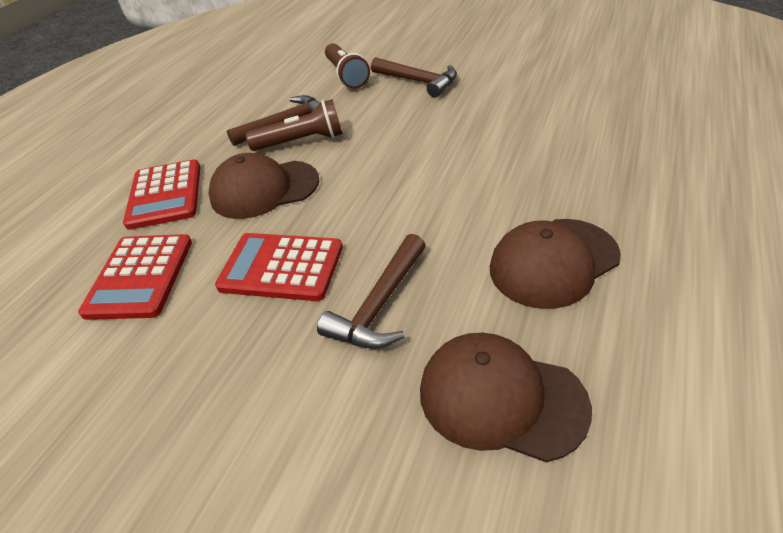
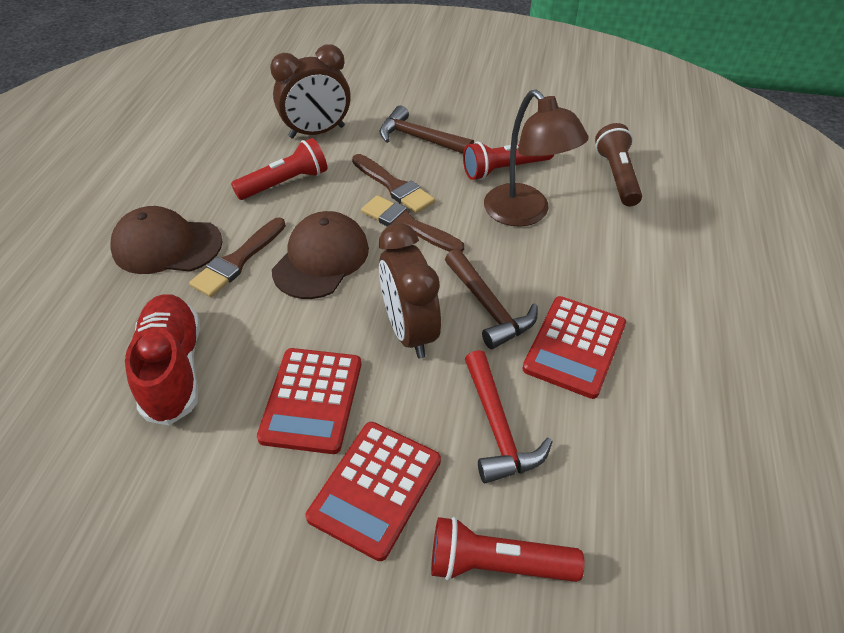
brown brush: 0 -> 3
brown cap: 3 -> 2
brown clock: 0 -> 2
brown flashlight: 2 -> 1
brown hammer: 3 -> 2
brown lamp: 0 -> 1
red flashlight: 0 -> 3
red hammer: 0 -> 1
red shoe: 0 -> 1

